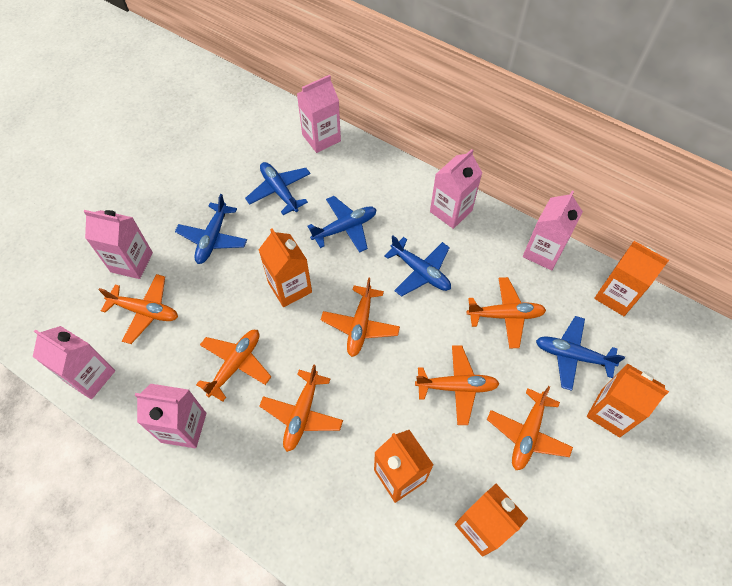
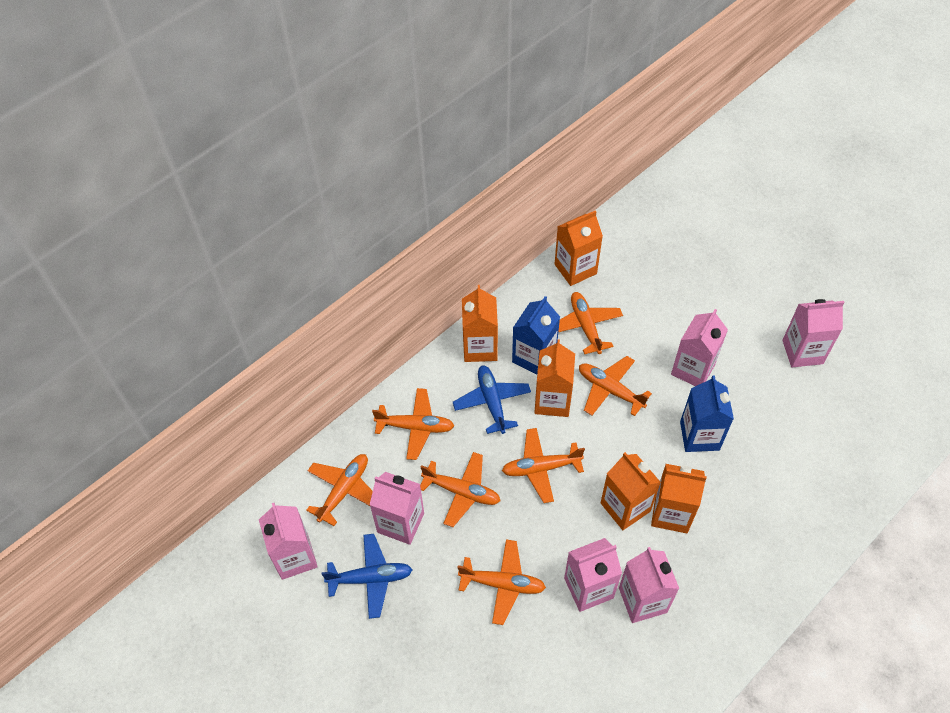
blue carton: 0 -> 2
blue plane: 5 -> 2

